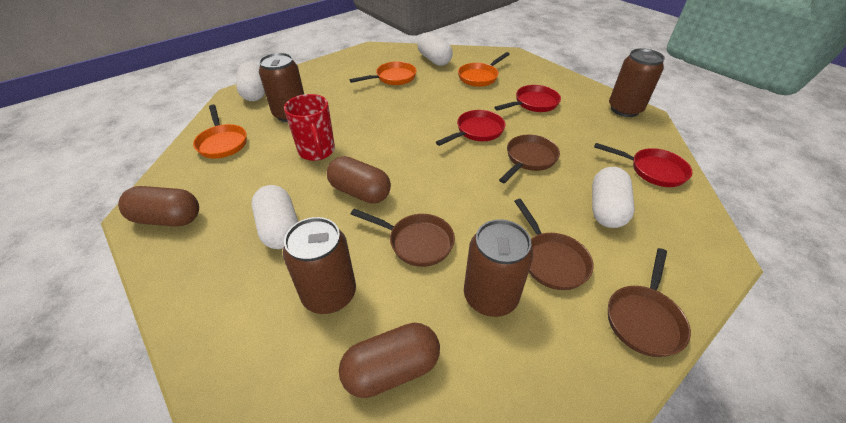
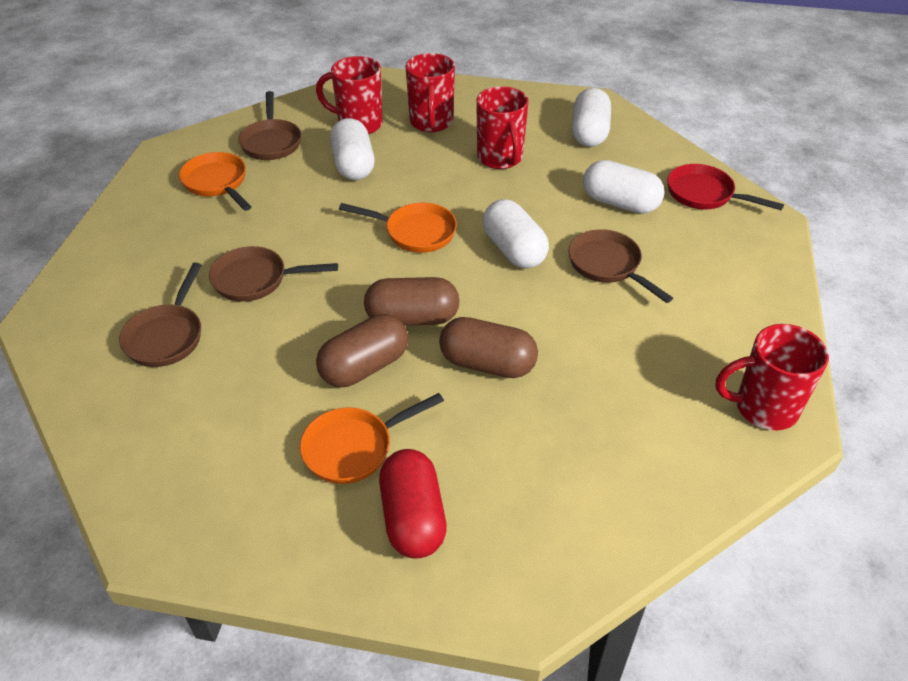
brown can: 4 -> 0
red capsule: 0 -> 1
red mug: 1 -> 4
red pan: 3 -> 1

